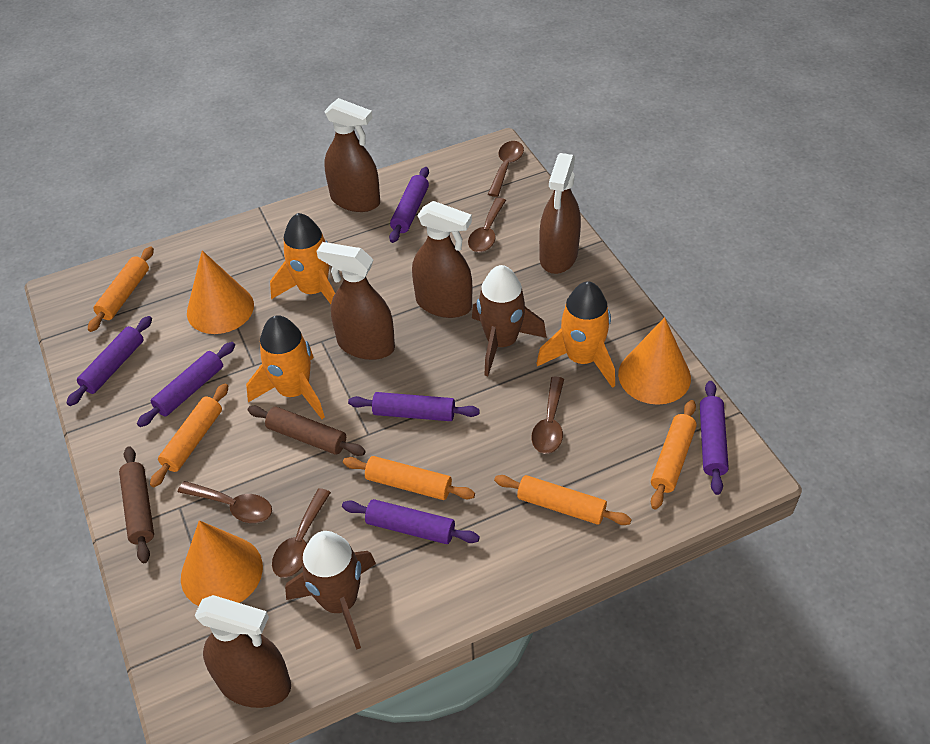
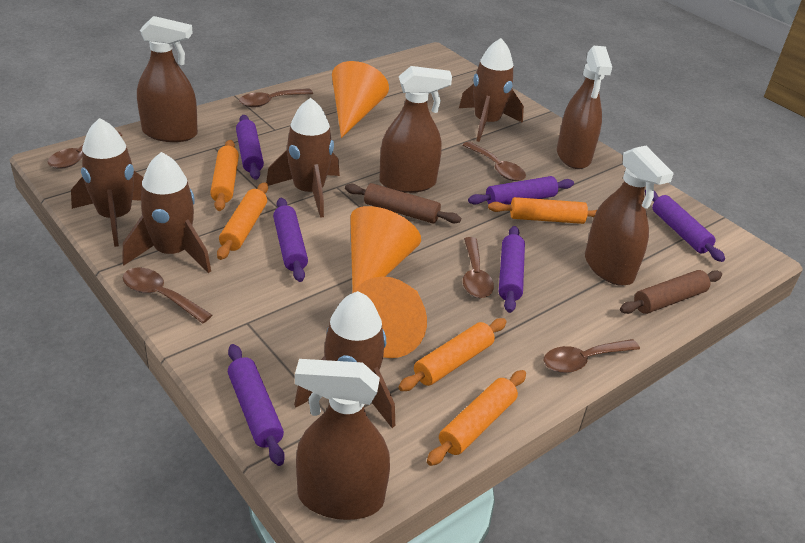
brown rocket: 2 -> 5
brown spoon: 5 -> 6
orange rocket: 3 -> 0

